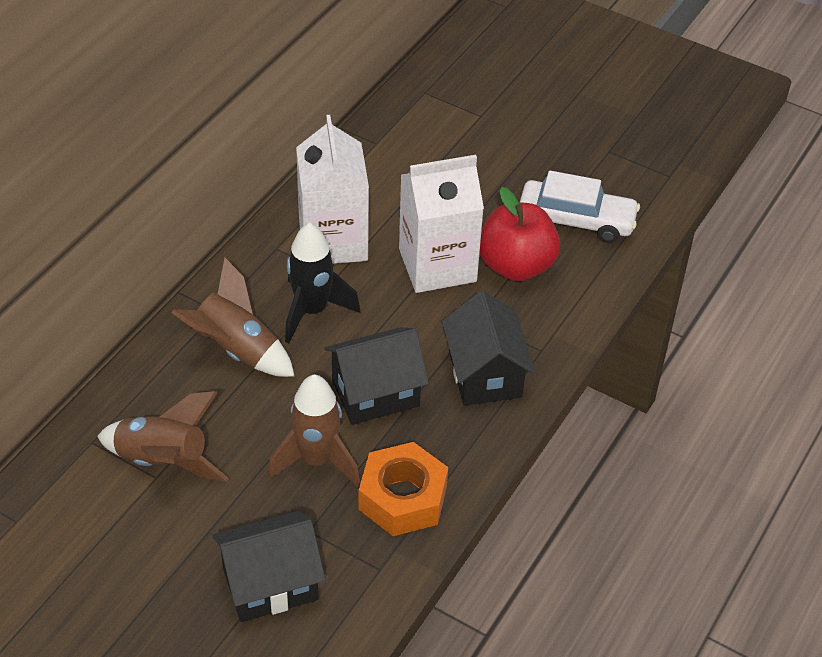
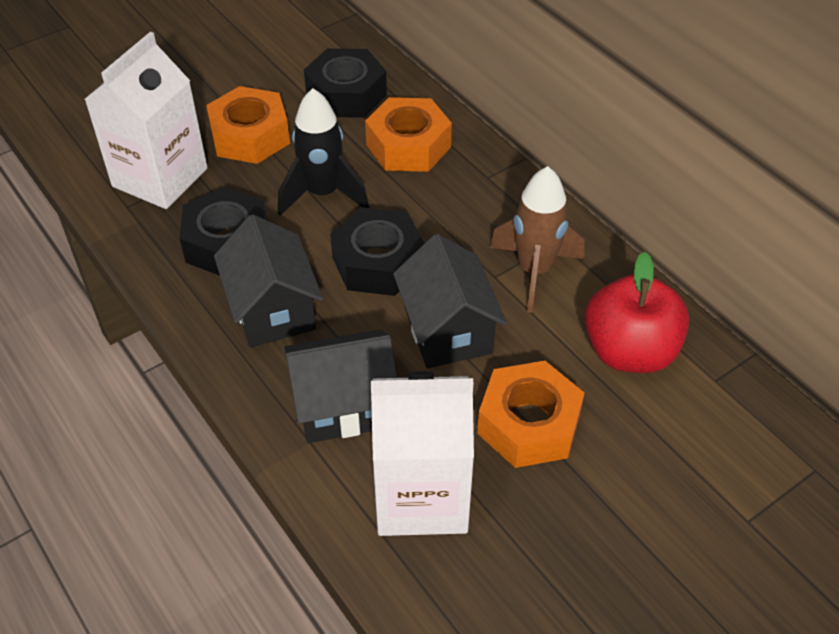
black nut: 0 -> 3
brown rocket: 3 -> 1
orange nut: 1 -> 3
white car: 1 -> 0

